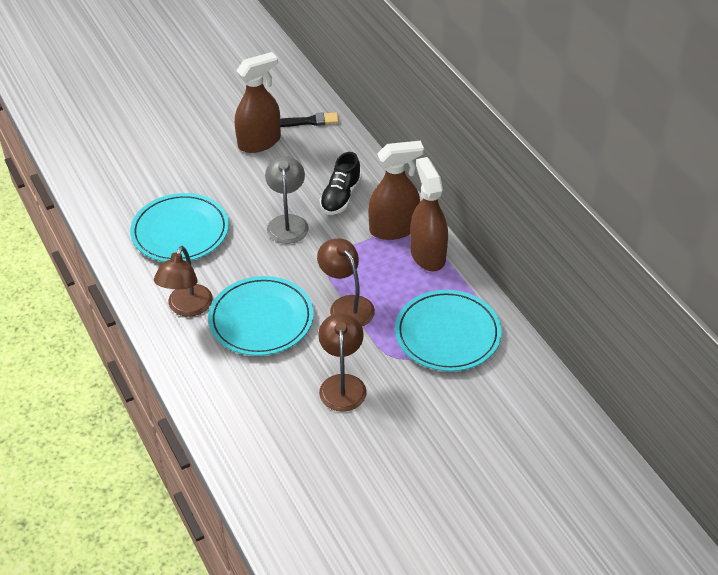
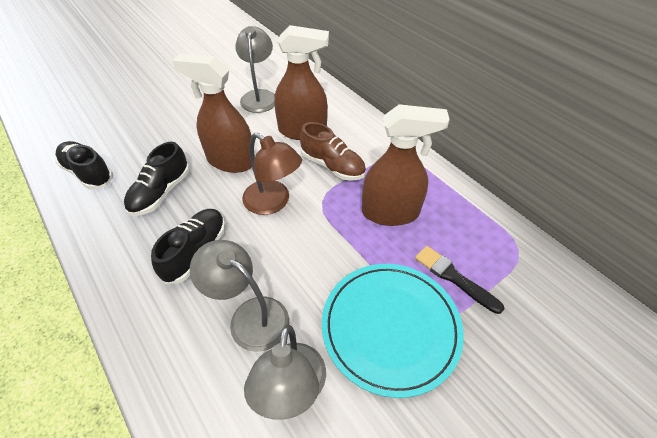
black shoe: 1 -> 3
brown lamp: 3 -> 1
brown shoe: 0 -> 1
grey lamp: 1 -> 3
turquoise plate: 3 -> 1

